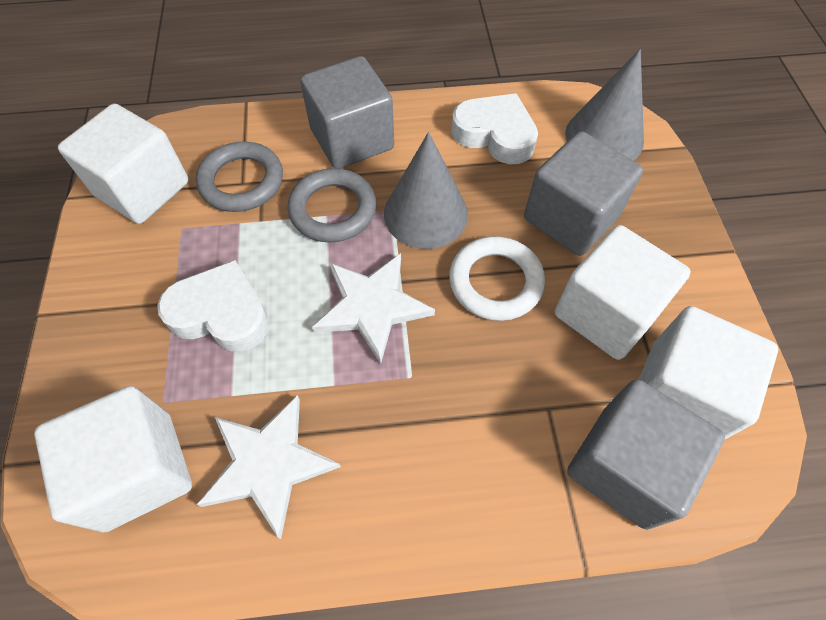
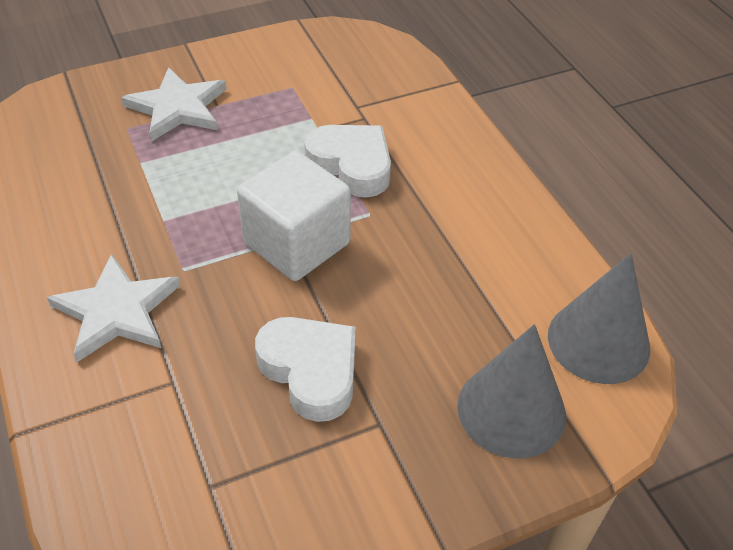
grey cube: 3 -> 0
grey ring: 2 -> 0
white cube: 4 -> 1
white ring: 1 -> 0

